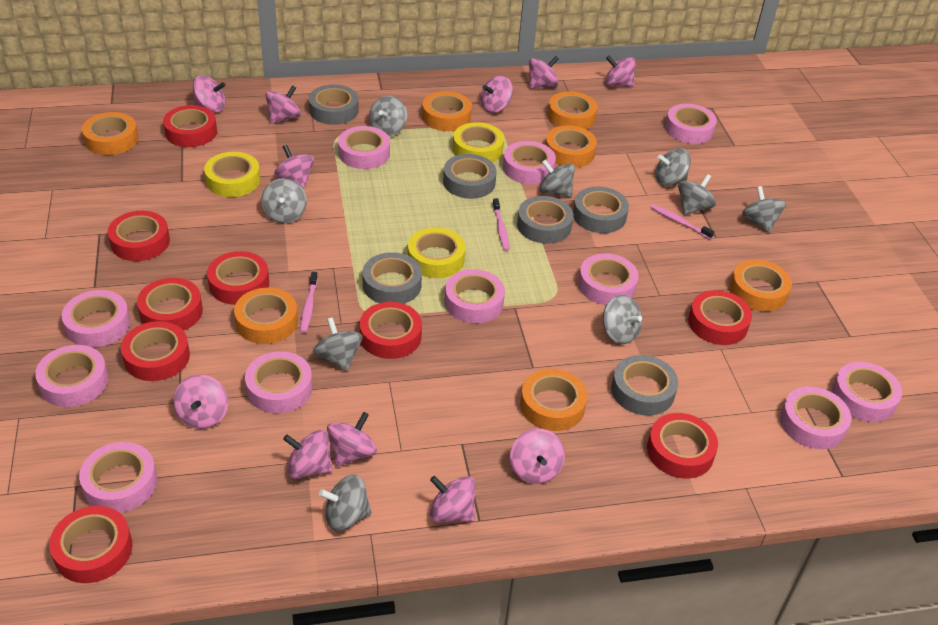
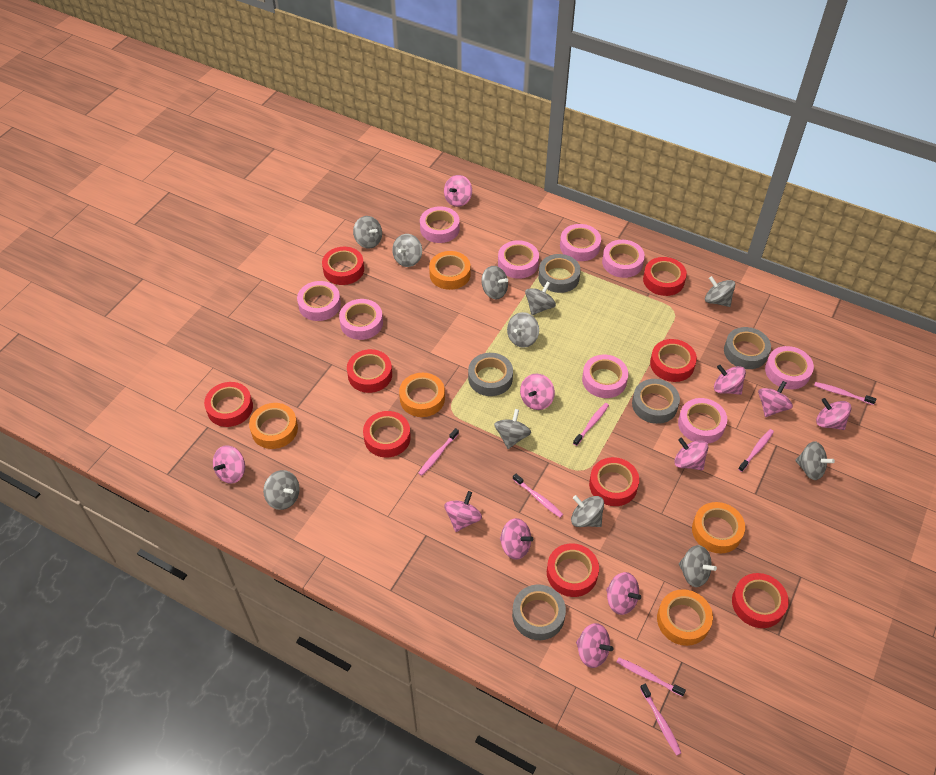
grey spinning top: 9 -> 11
grey tape: 6 -> 5
orange tape: 7 -> 5
pink tape: 11 -> 9
pink toothbrush: 3 -> 7
yellow tape: 3 -> 0

